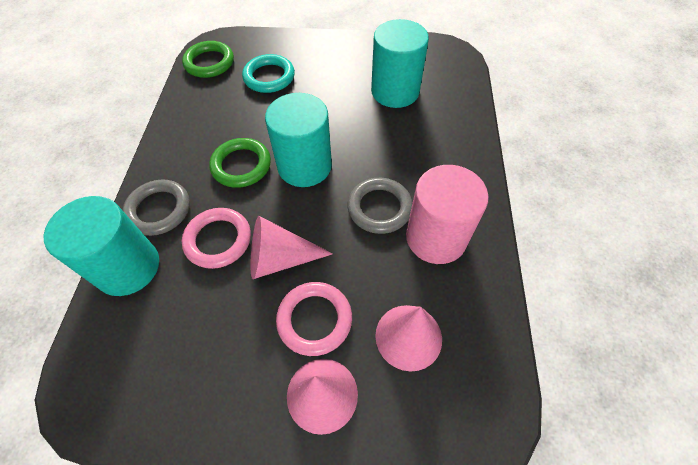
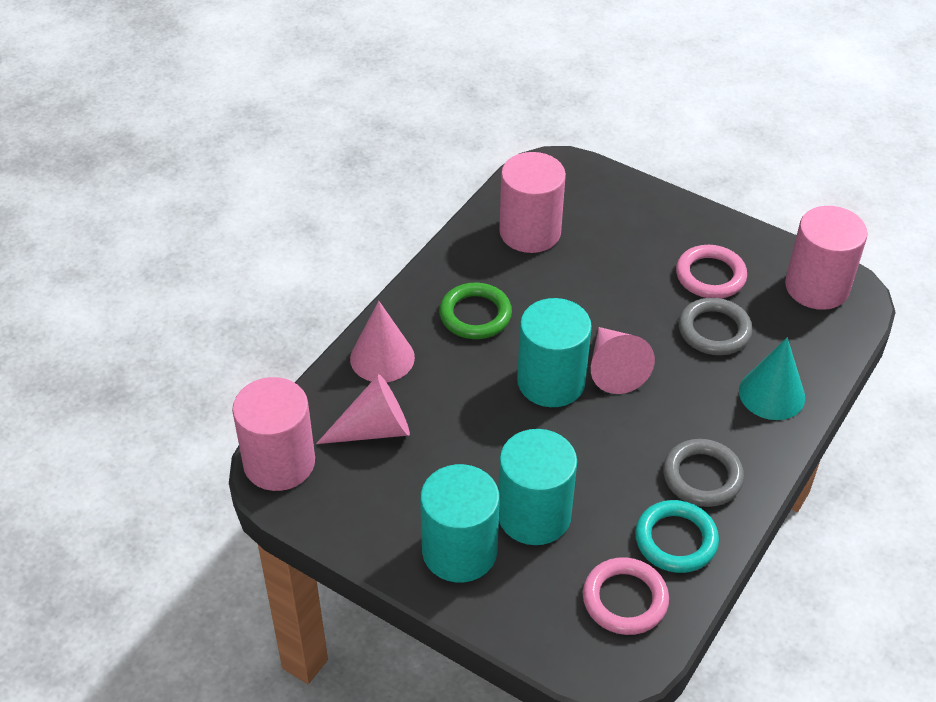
green ring: 2 -> 1
pink cylinder: 1 -> 3
turquoise cone: 0 -> 1

